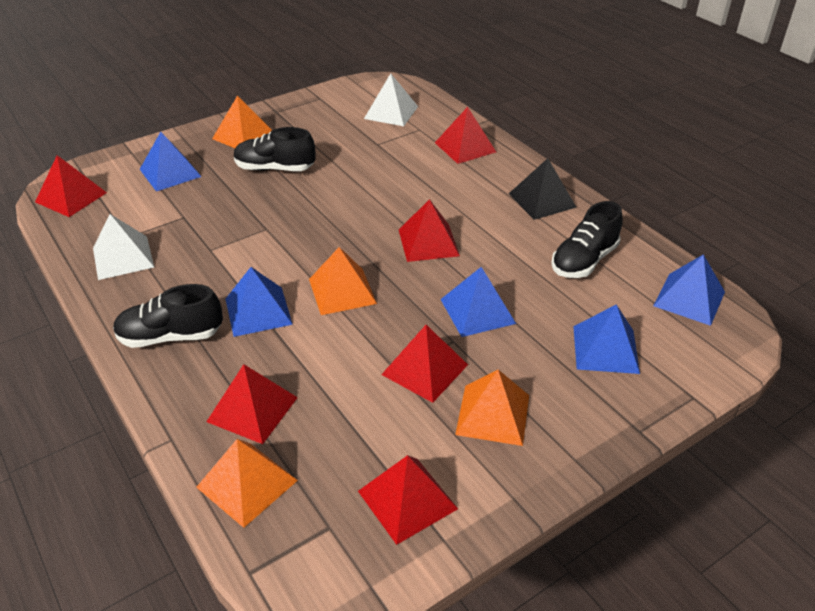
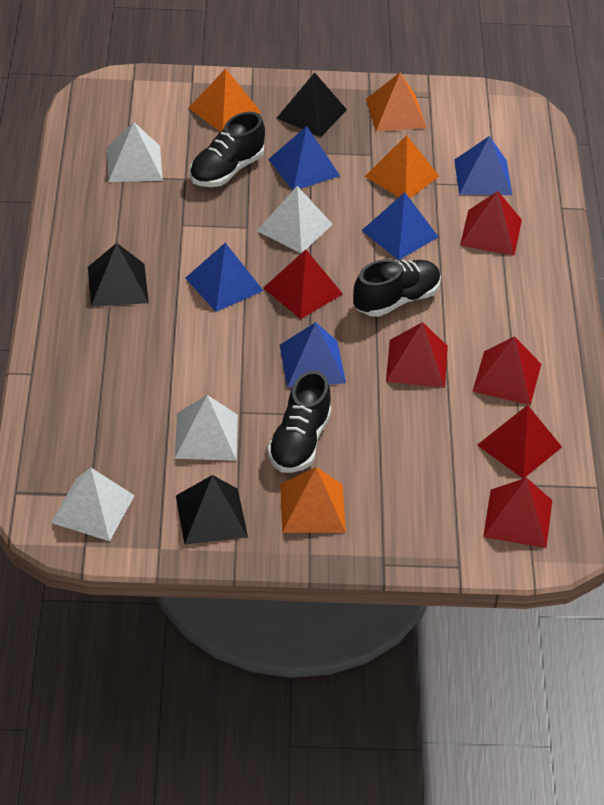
black pyramid: 1 -> 3
white pyramid: 2 -> 4

